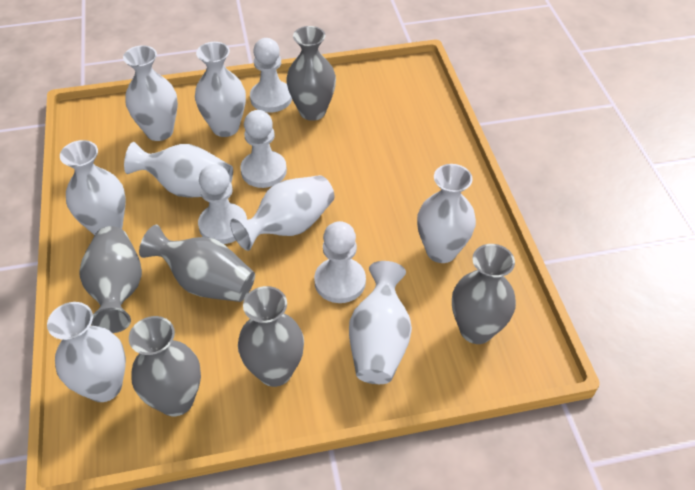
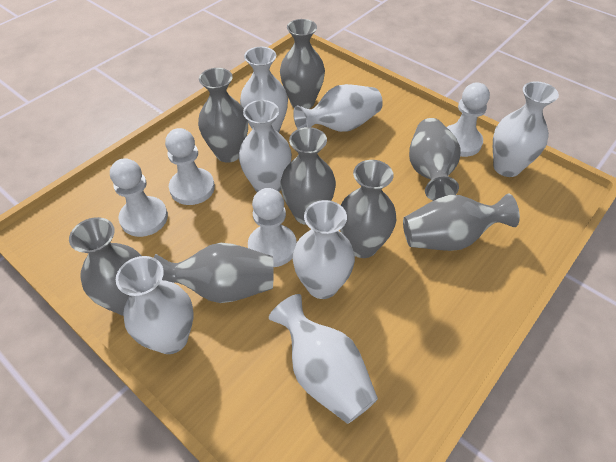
grey vase: 6 -> 8
white vase: 8 -> 7

